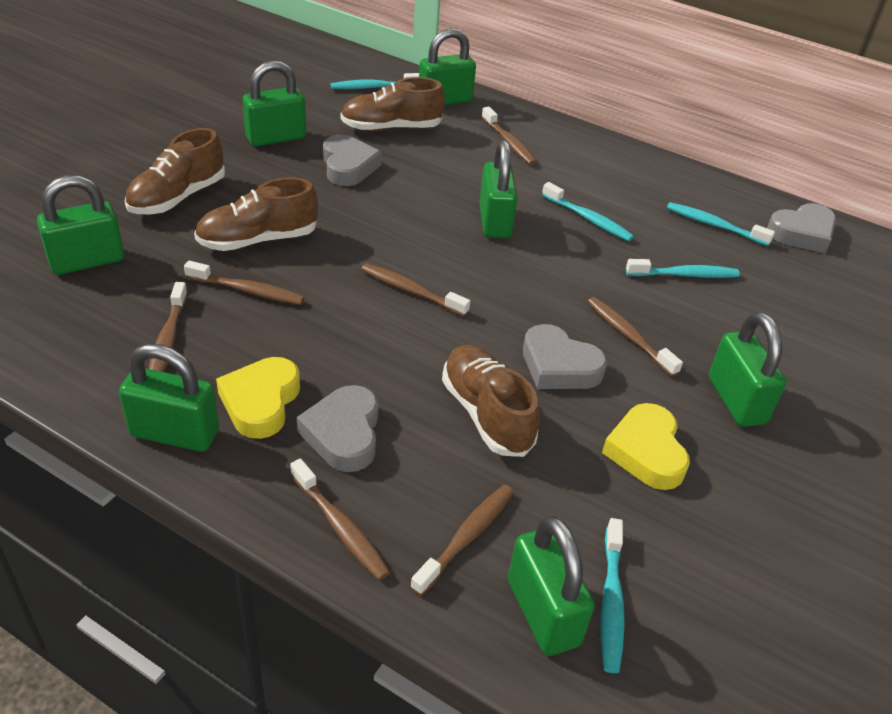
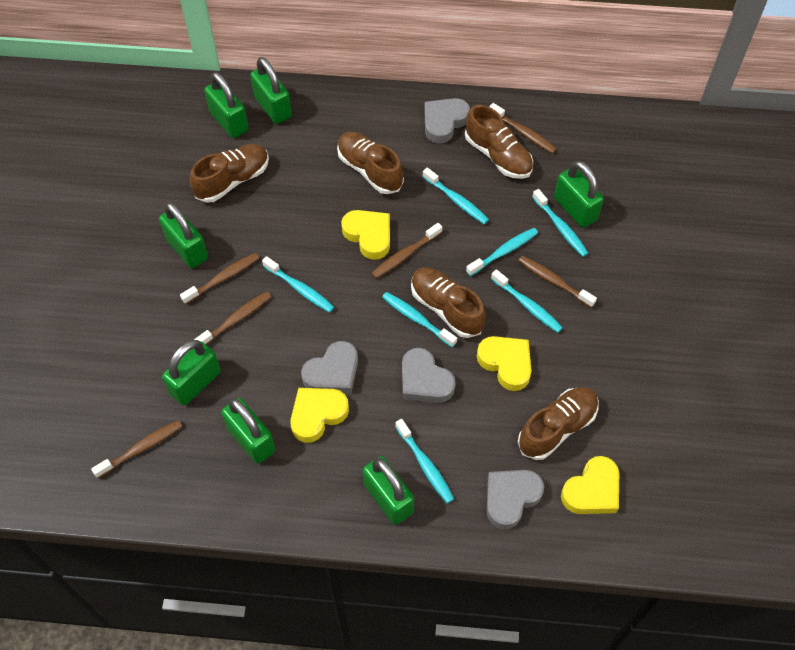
brown shoe: 4 -> 5
brown toothbrush: 7 -> 6
turquoise toothbrush: 5 -> 7
yellow heart: 2 -> 4

